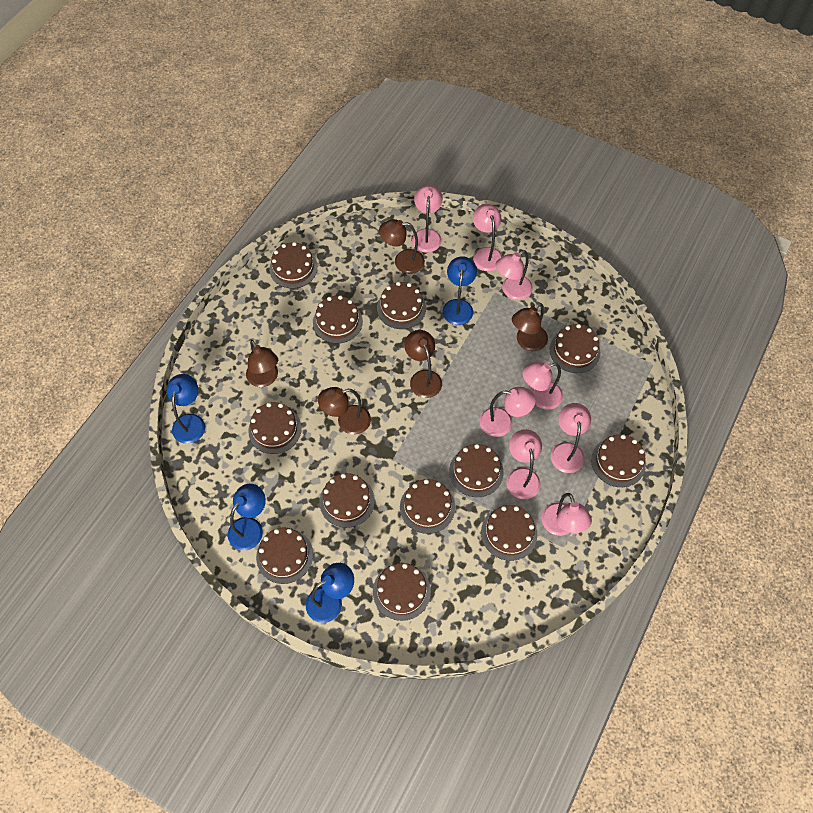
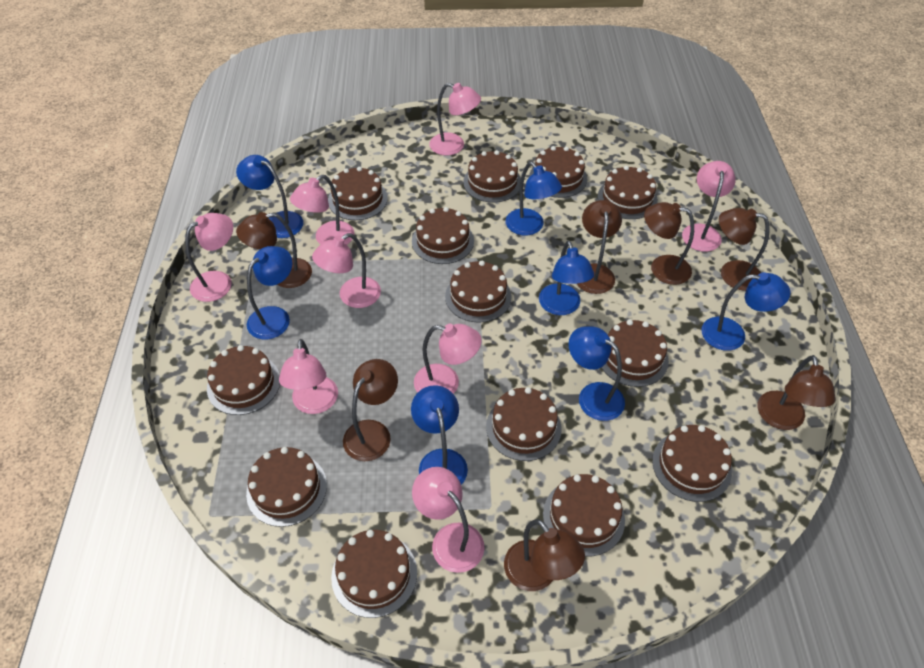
blue lamp: 4 -> 7
brown cake: 12 -> 13
brown lamp: 5 -> 7

